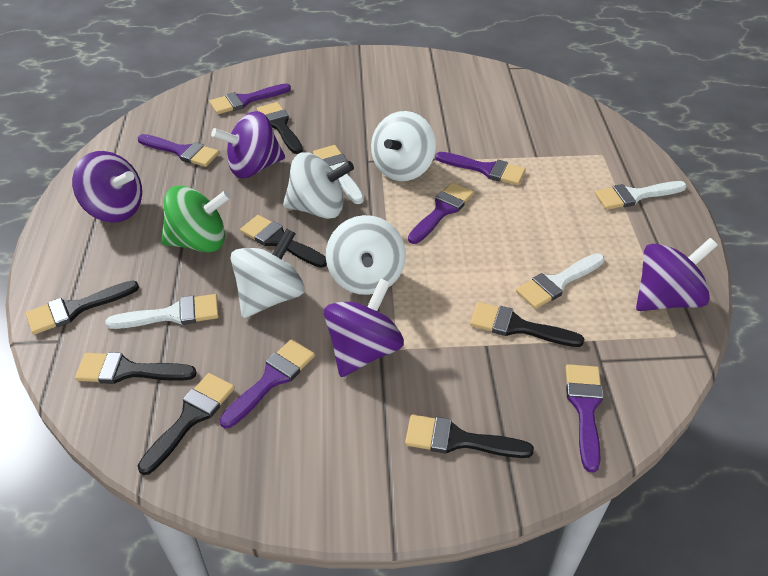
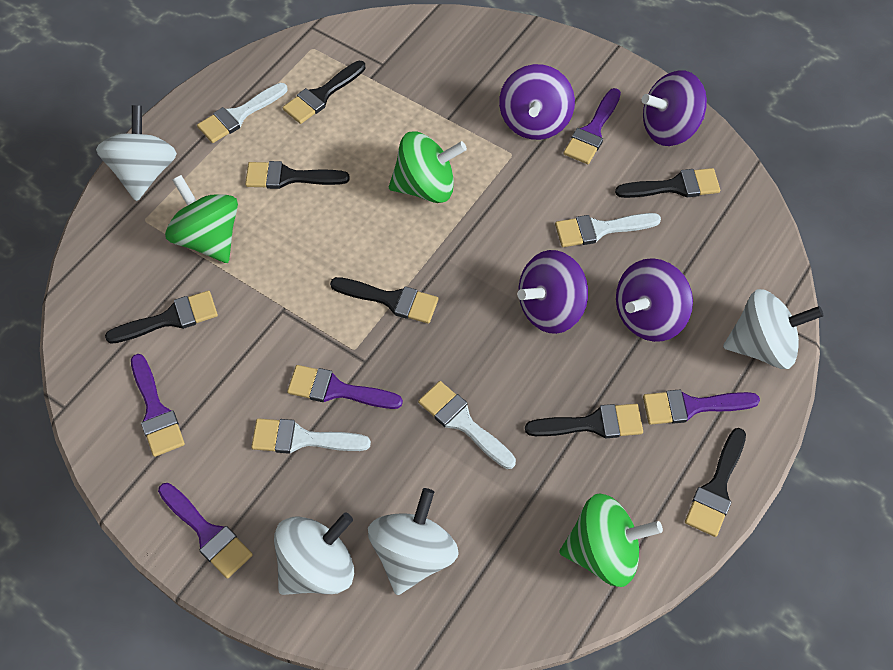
green spinning top: 1 -> 3
purple brush: 6 -> 5

